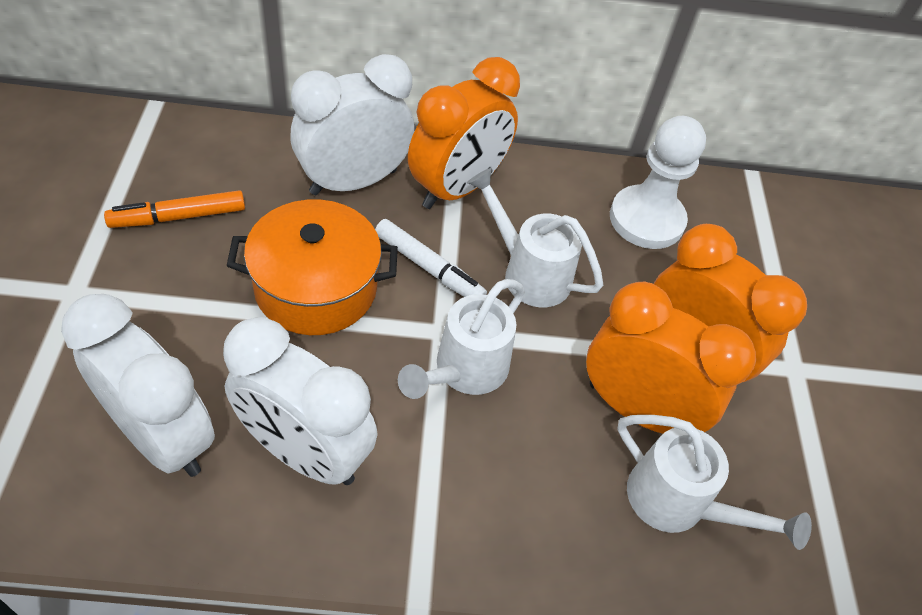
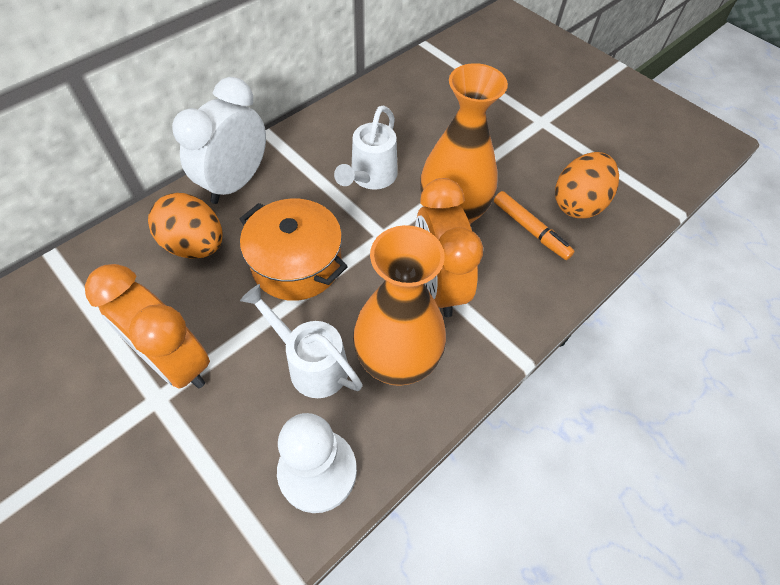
orange clock: 3 -> 2
orange egg: 0 -> 2
orange vase: 0 -> 2
white clock: 3 -> 1
white marker: 1 -> 0
white watering can: 3 -> 2

